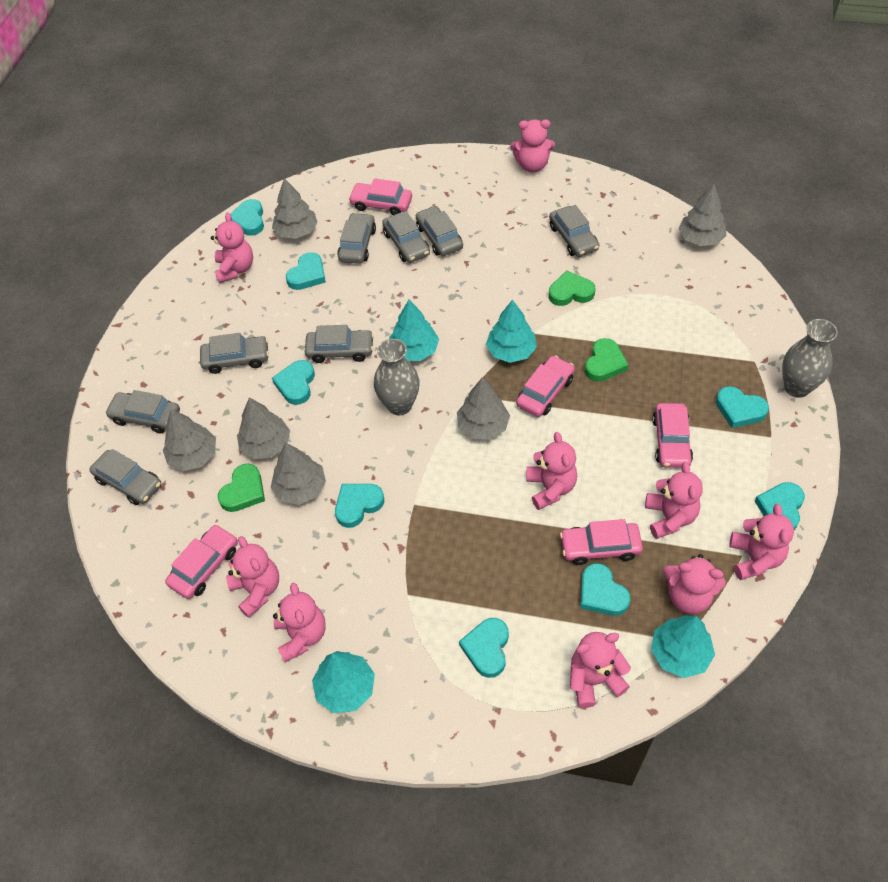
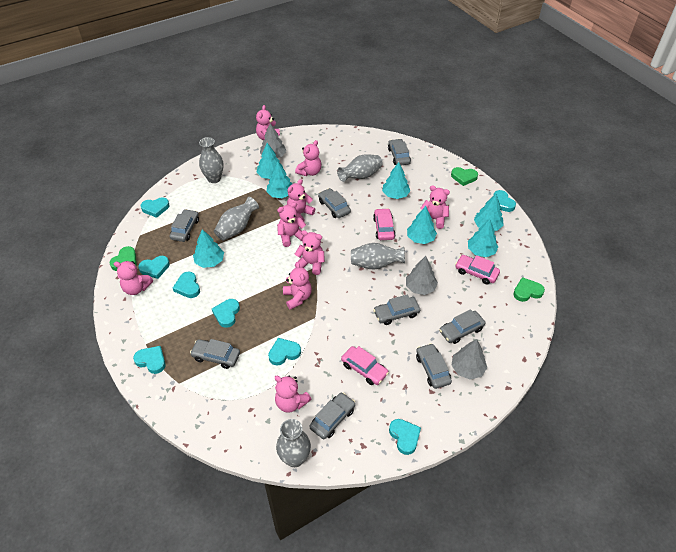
grey tree: 6 -> 3
grey vase: 2 -> 5
pink car: 5 -> 3
turquoise tree: 4 -> 7

